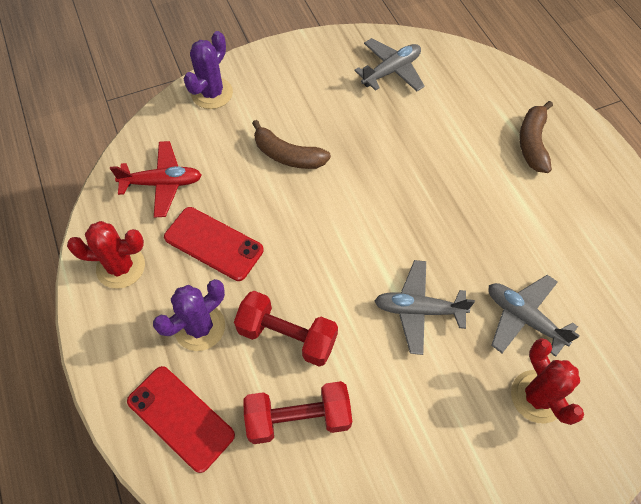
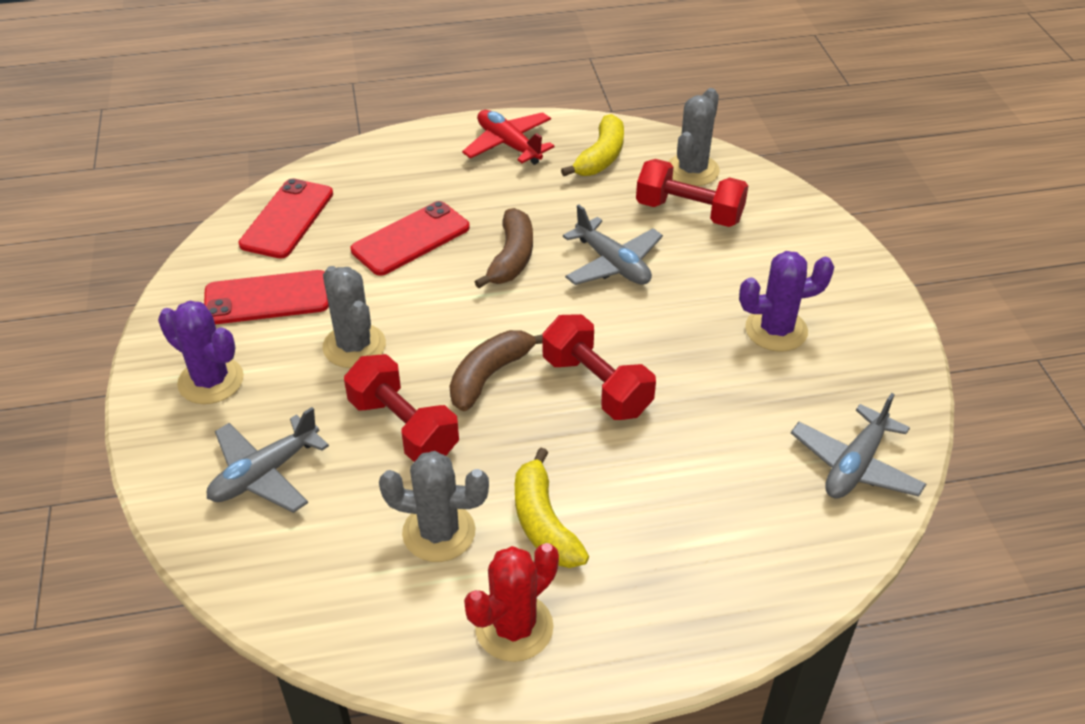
grey cactus: 0 -> 3
red cactus: 2 -> 1
red dumbbell: 2 -> 3
red phone: 2 -> 3
yellow banana: 0 -> 2

